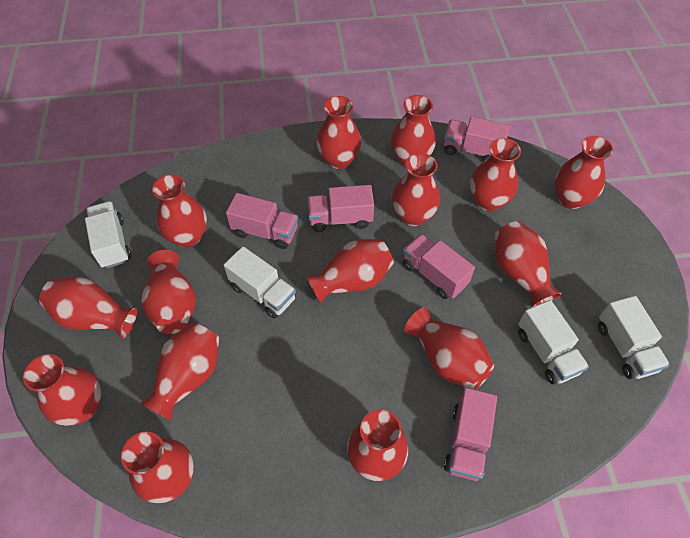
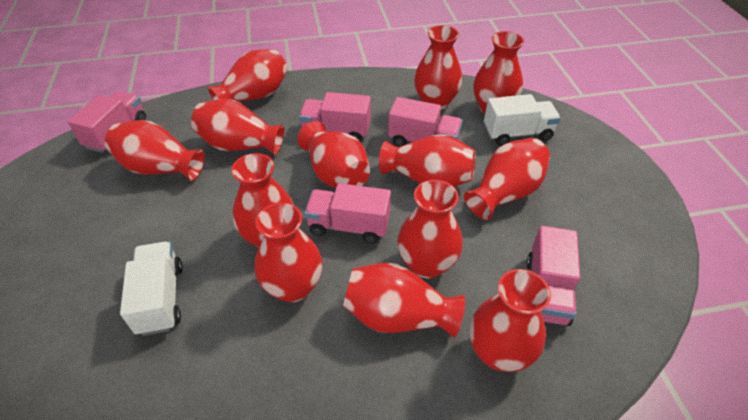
red vase: 15 -> 13
white truck: 4 -> 2

